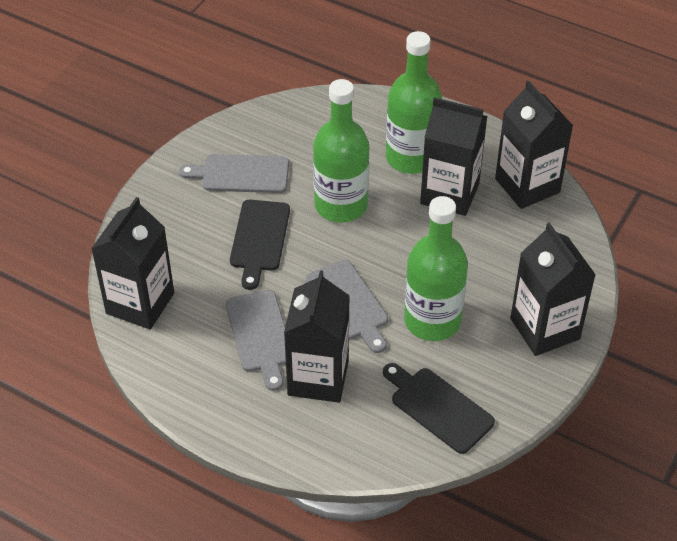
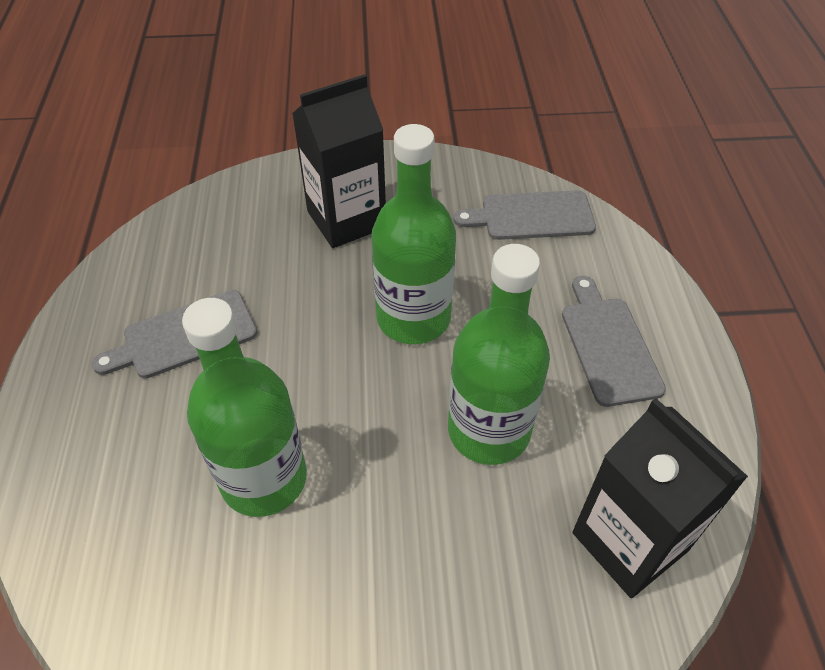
black carton: 5 -> 2
black cutting board: 2 -> 0

